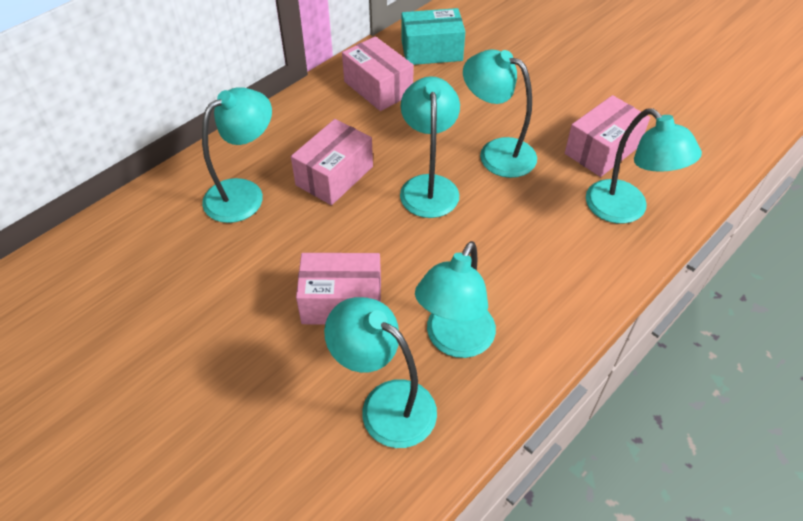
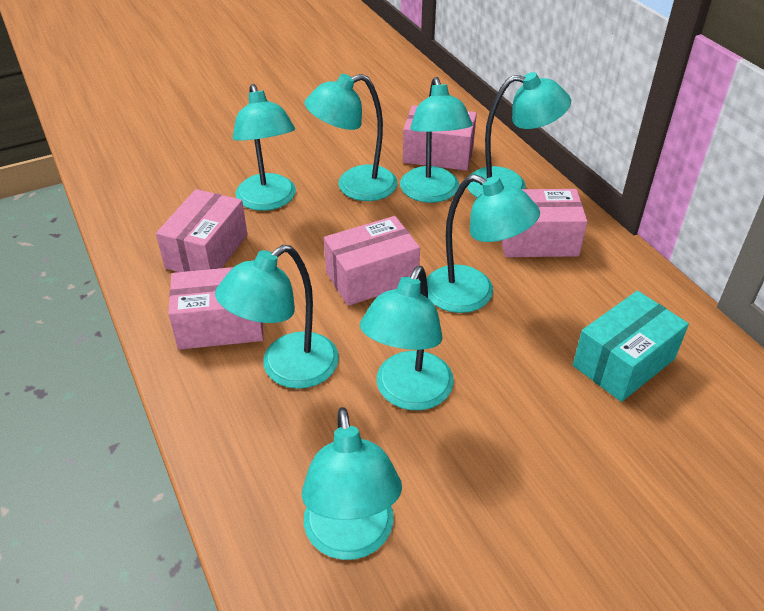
pink box: 4 -> 5
turquoise lamp: 6 -> 8

